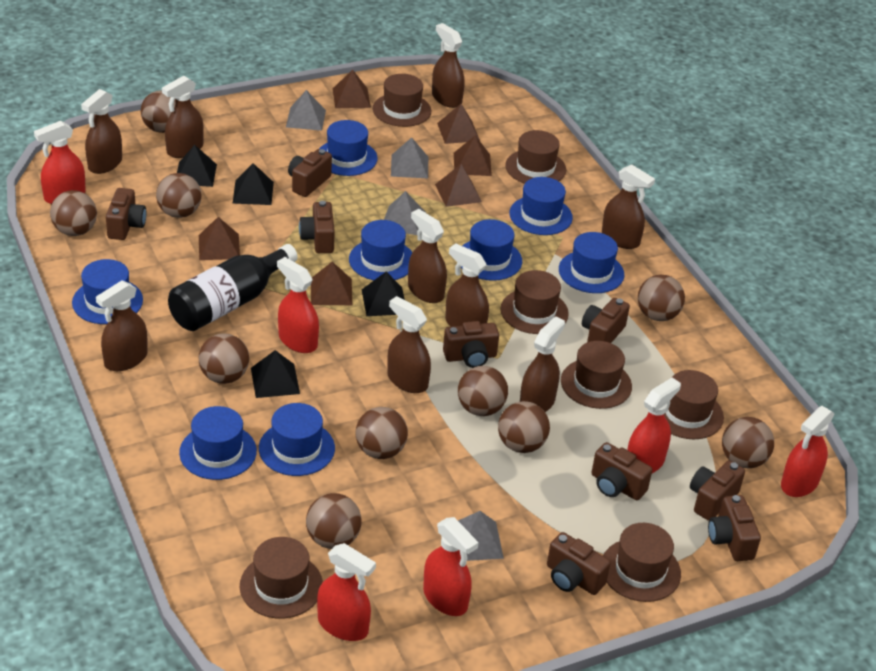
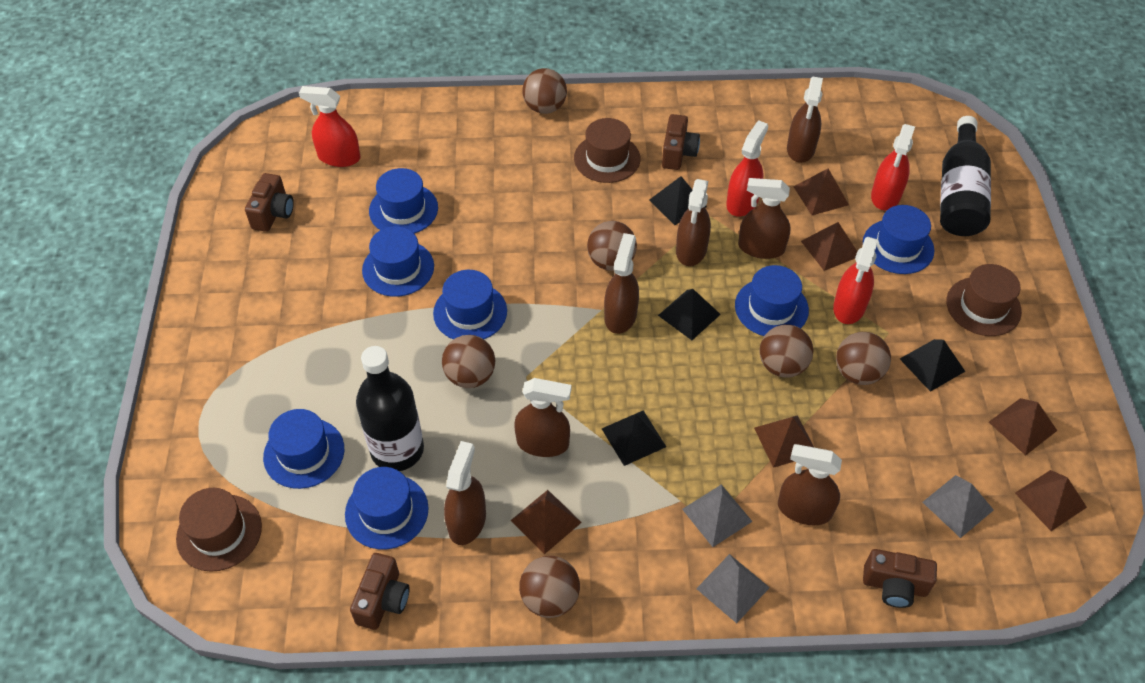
black bottle: 1 -> 2
blue hat: 8 -> 7
brown ball: 10 -> 6
brown camera: 9 -> 4
brown hat: 7 -> 3
brown spray bottle: 9 -> 7
grey pyramid: 4 -> 3
red spray bottle: 6 -> 4

